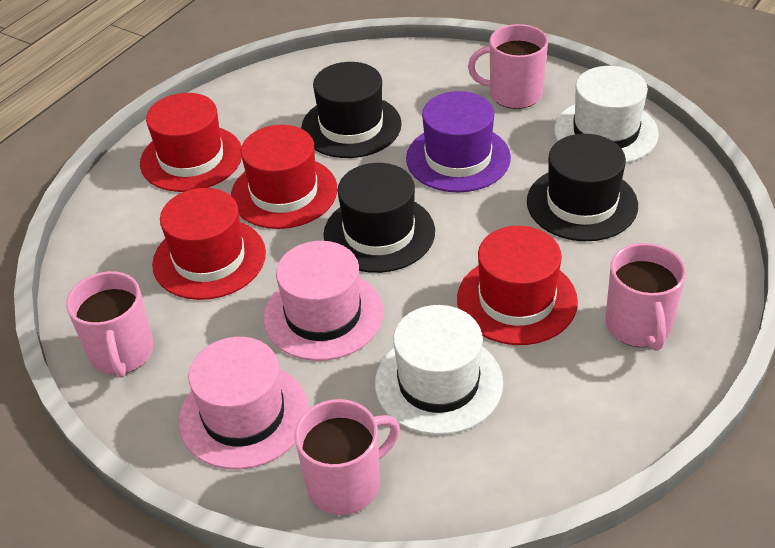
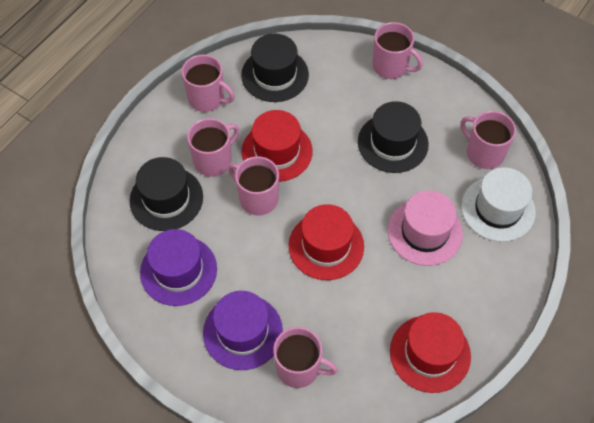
pink hat: 2 -> 1
pink mug: 4 -> 6
purple hat: 1 -> 2
red hat: 4 -> 3
white hat: 2 -> 1

